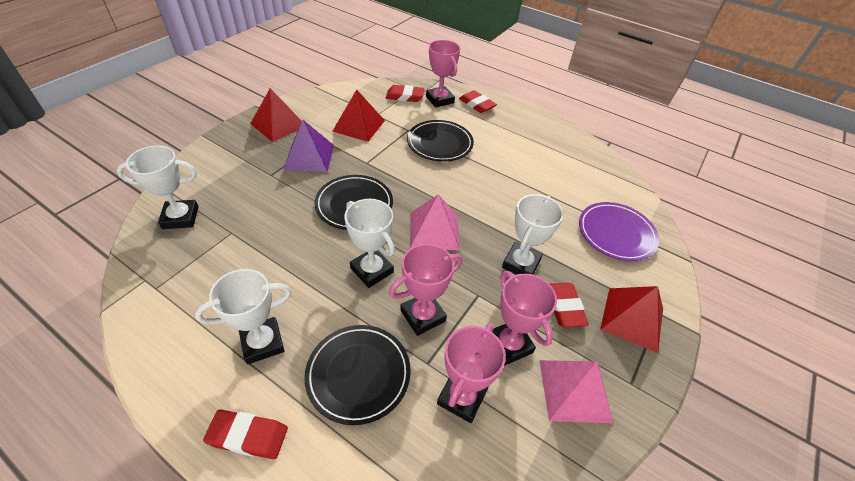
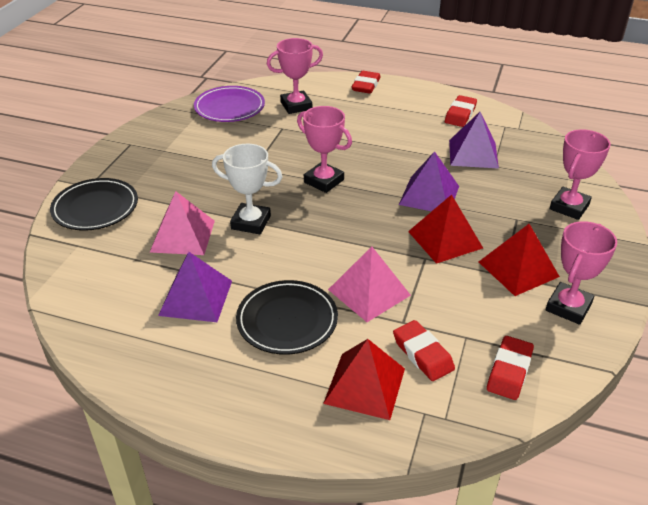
black plate: 3 -> 2
purple pyramid: 1 -> 3
white trophy: 4 -> 1

